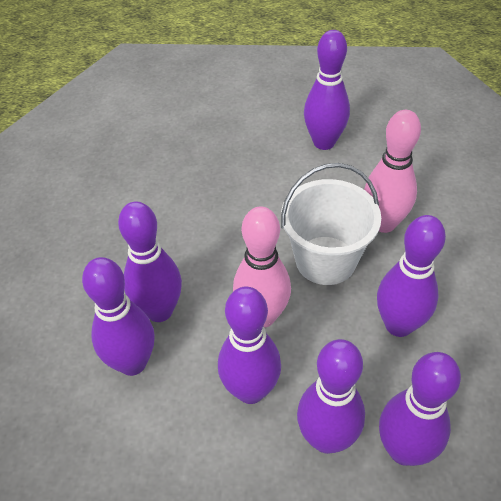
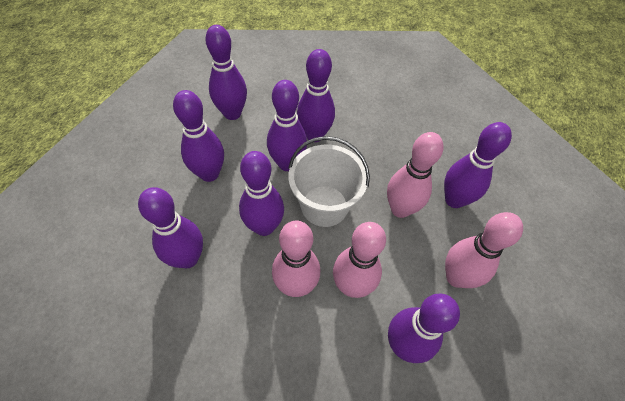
pink bowling pin: 2 -> 4
purple bowling pin: 7 -> 8

